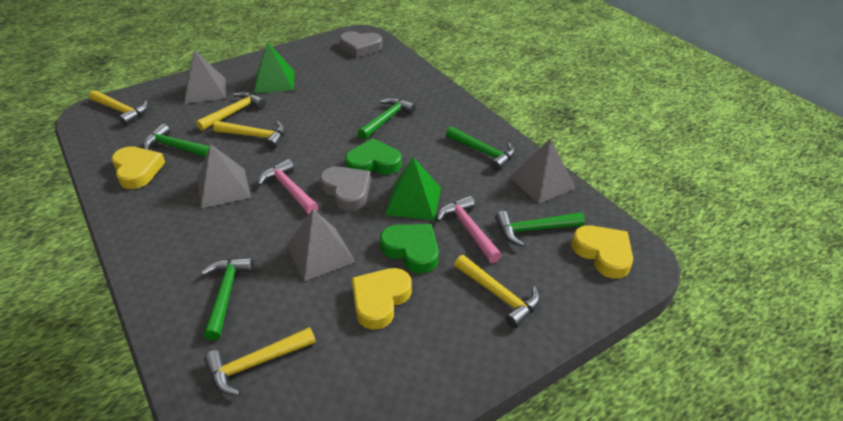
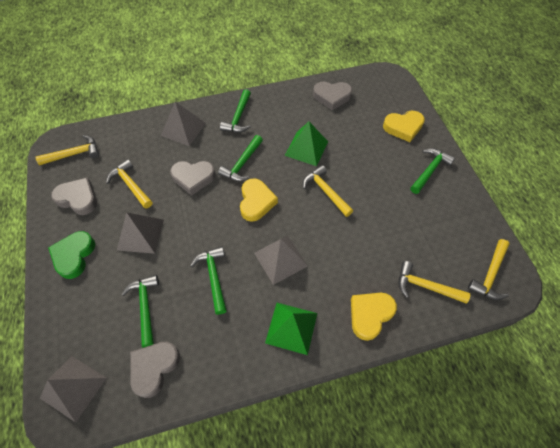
green heart: 2 -> 1
grey heart: 2 -> 4
pink hammer: 2 -> 0

